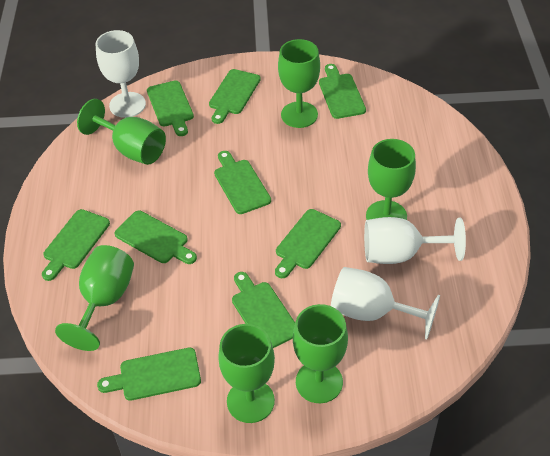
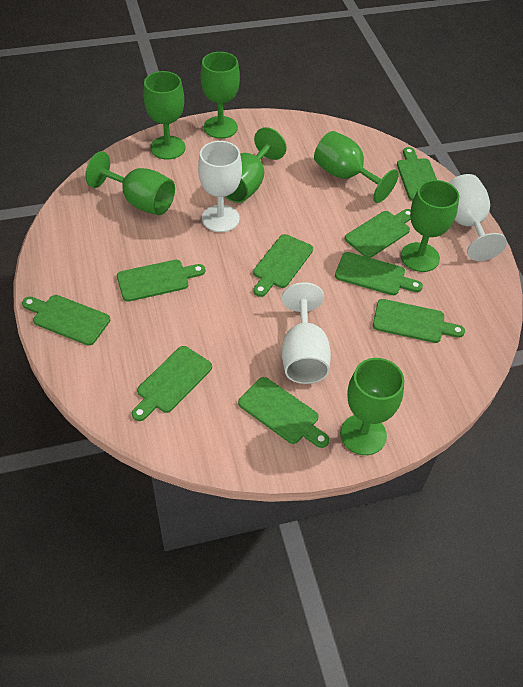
green goblet: 6 -> 7

